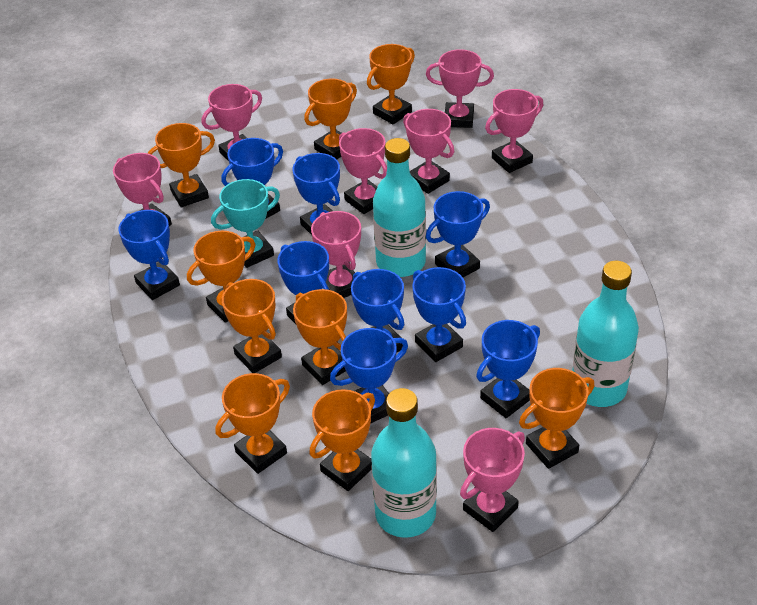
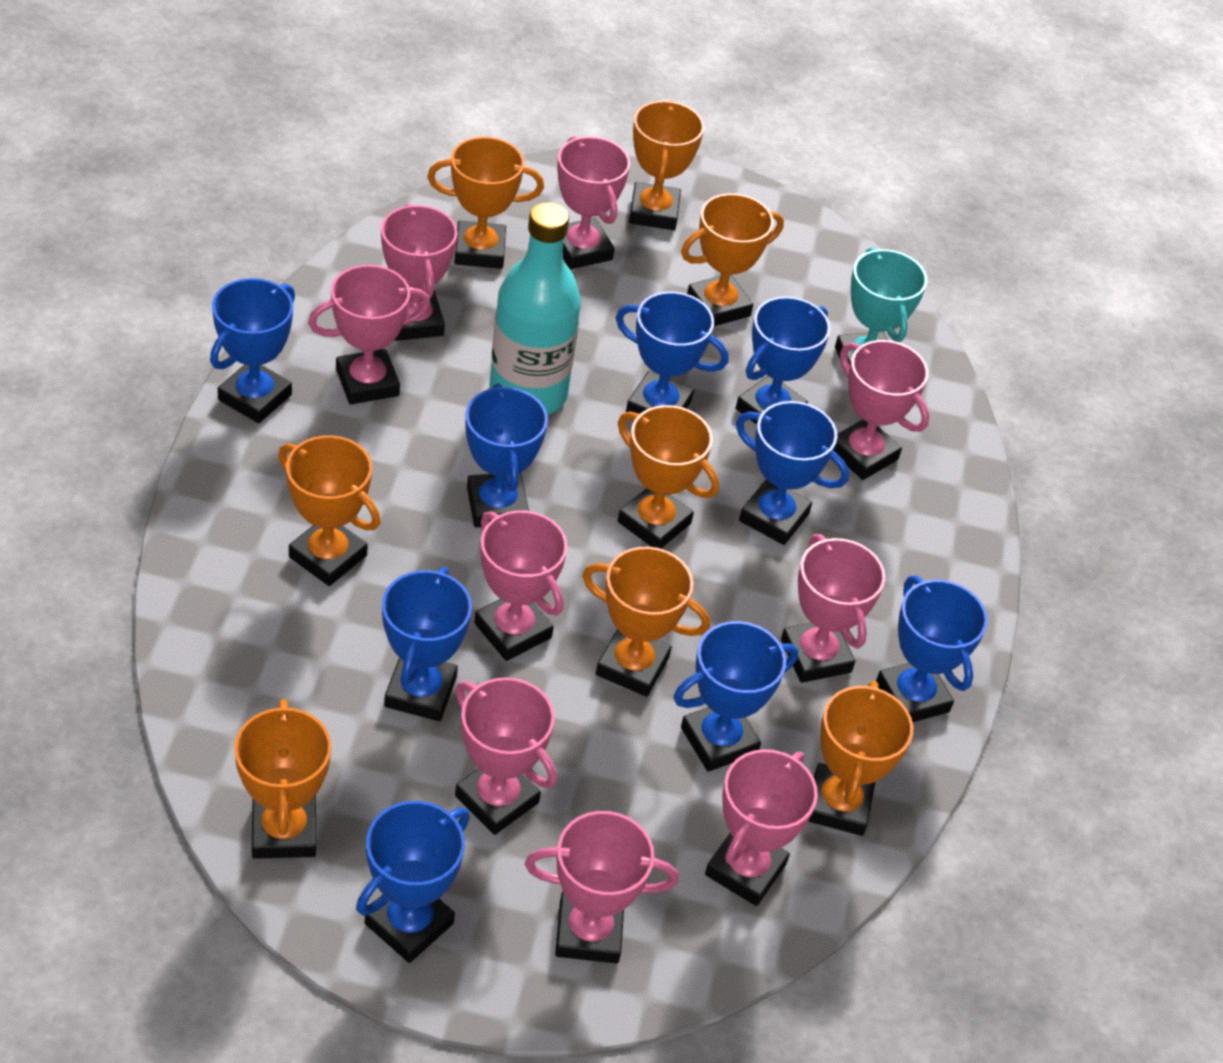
orange trophy: 9 -> 8
pink trophy: 8 -> 9
turquoise bottle: 3 -> 1

